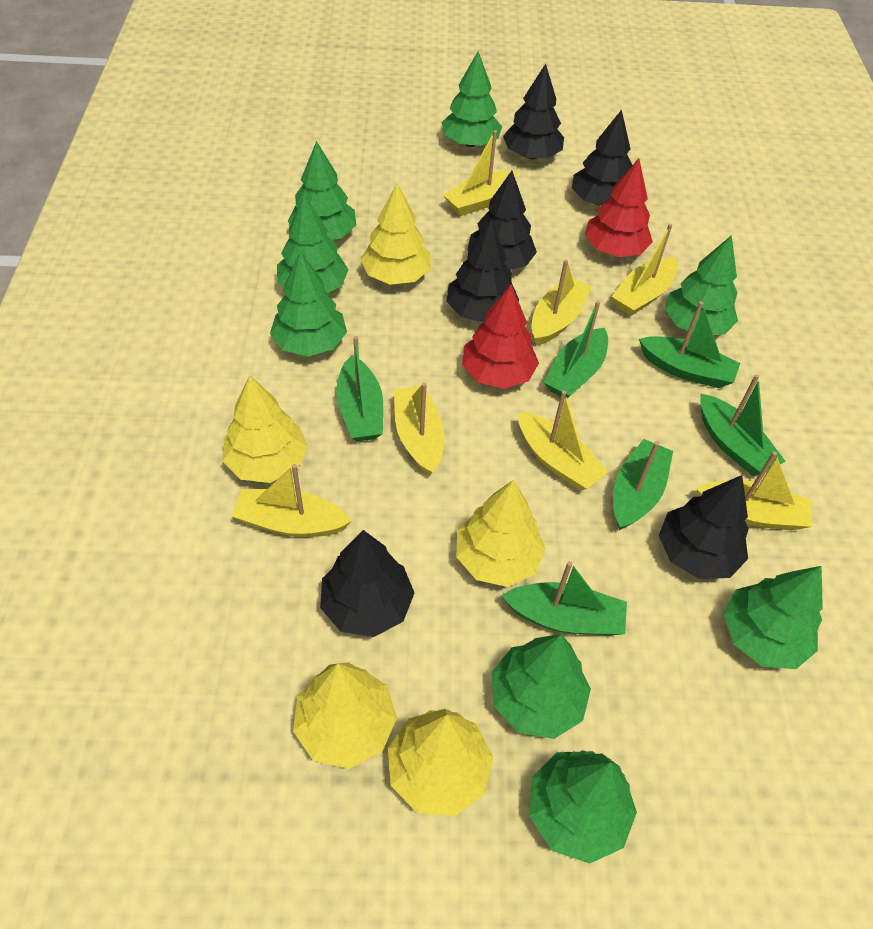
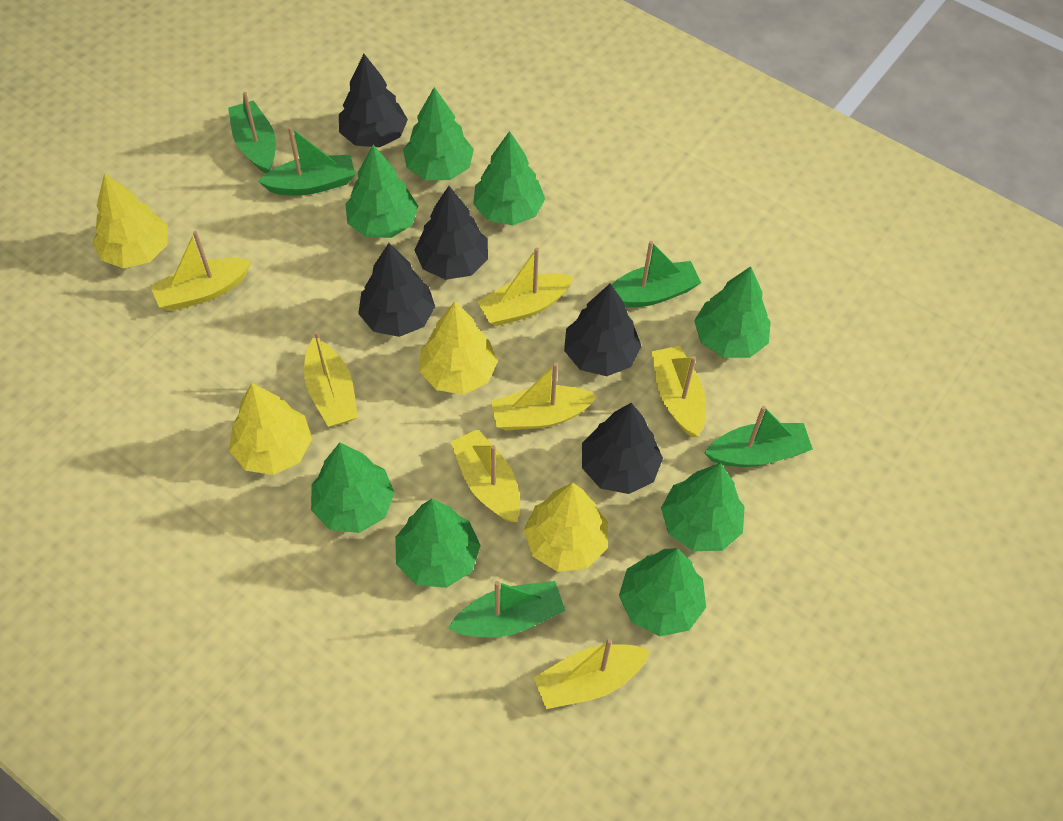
black tree: 6 -> 5
green boat: 6 -> 5
red tree: 2 -> 0
yellow tree: 5 -> 4

